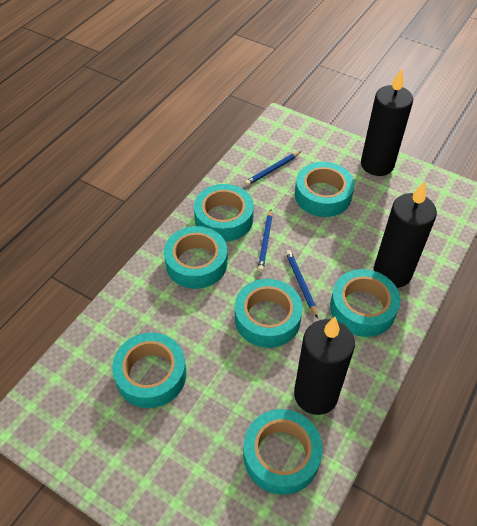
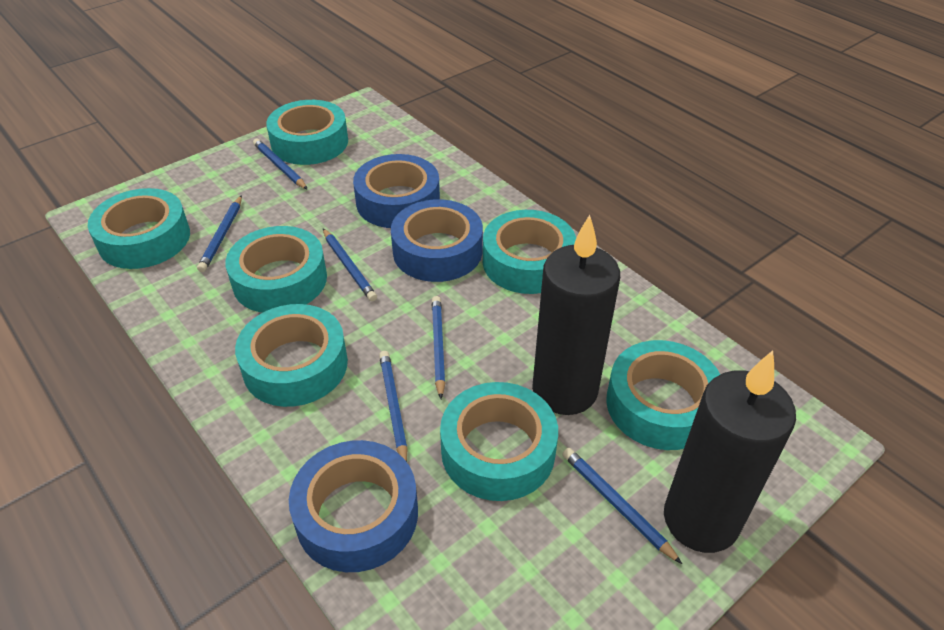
black candle: 3 -> 2
blue pencil: 3 -> 6
blue tape: 0 -> 3

